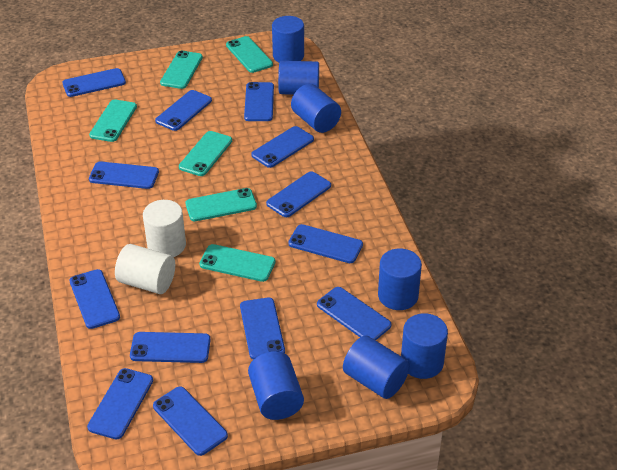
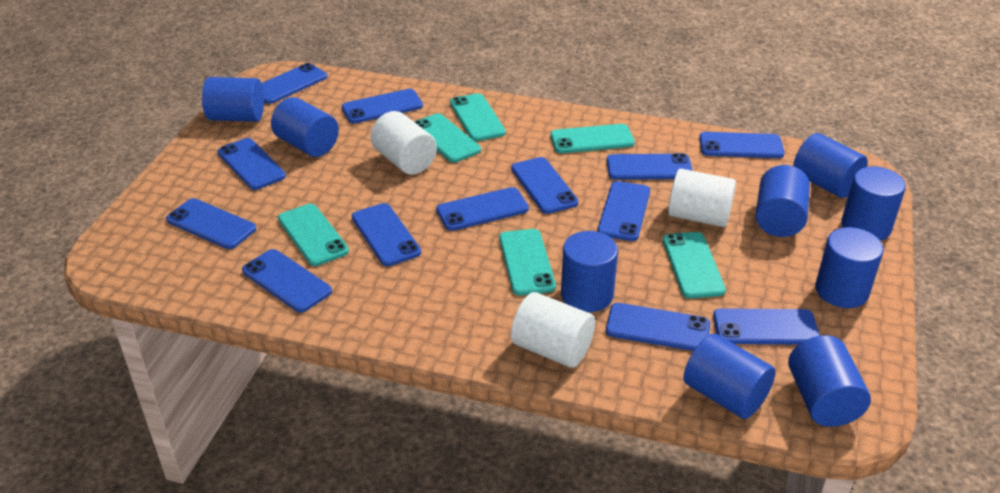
blue cylinder: 7 -> 9
white cylinder: 2 -> 3

